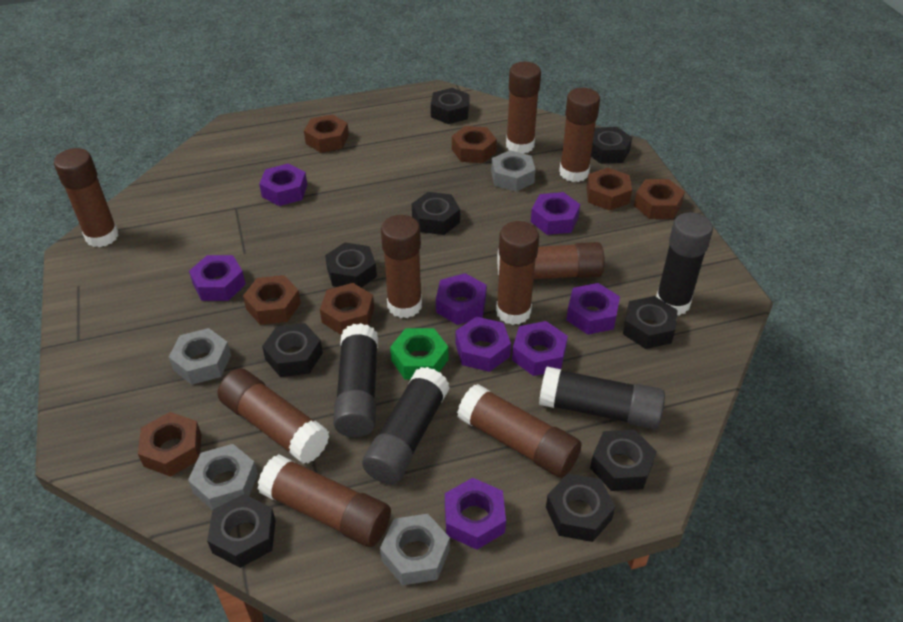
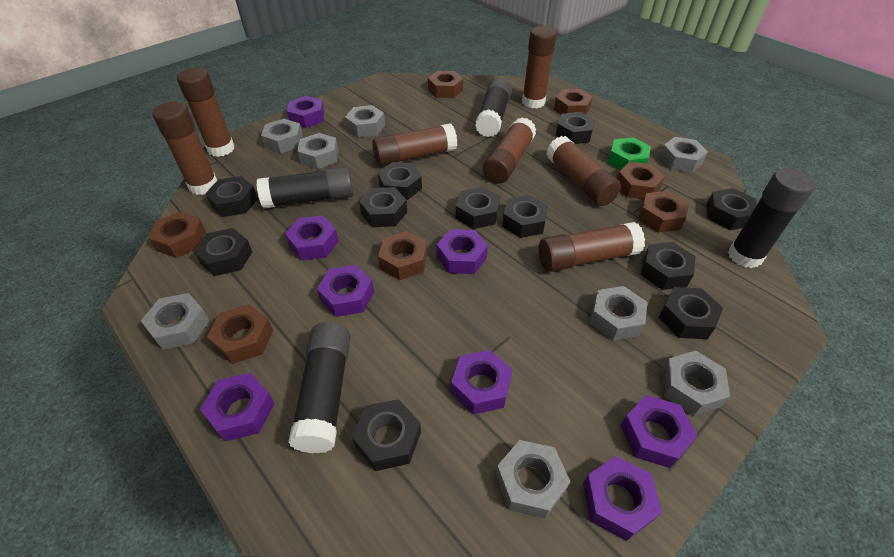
black nut: 9 -> 11
brown glue stick: 9 -> 7
grey nut: 4 -> 8

